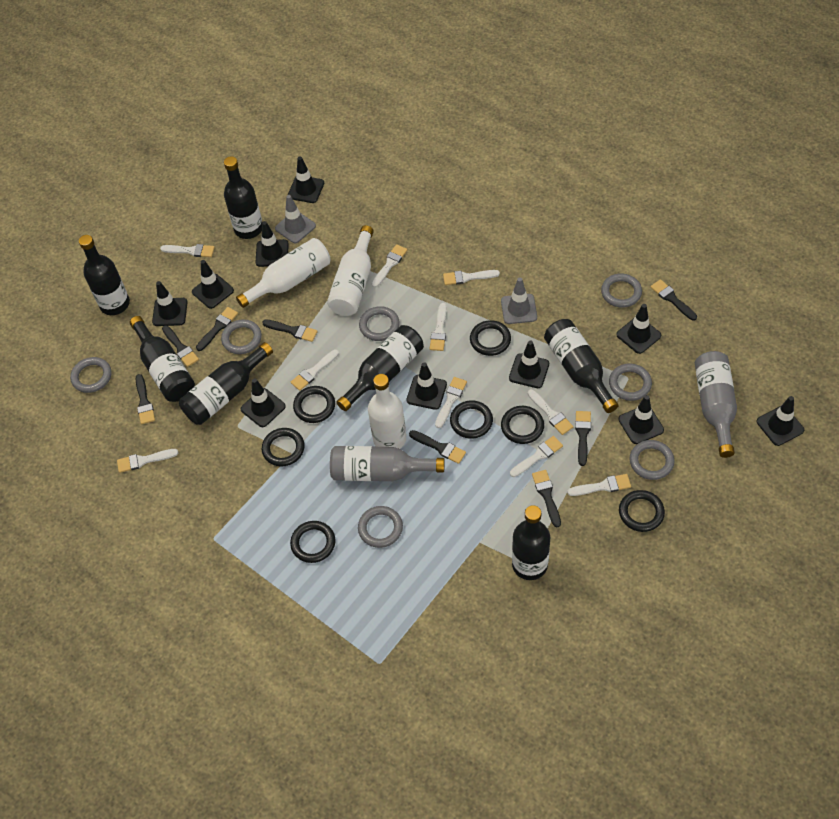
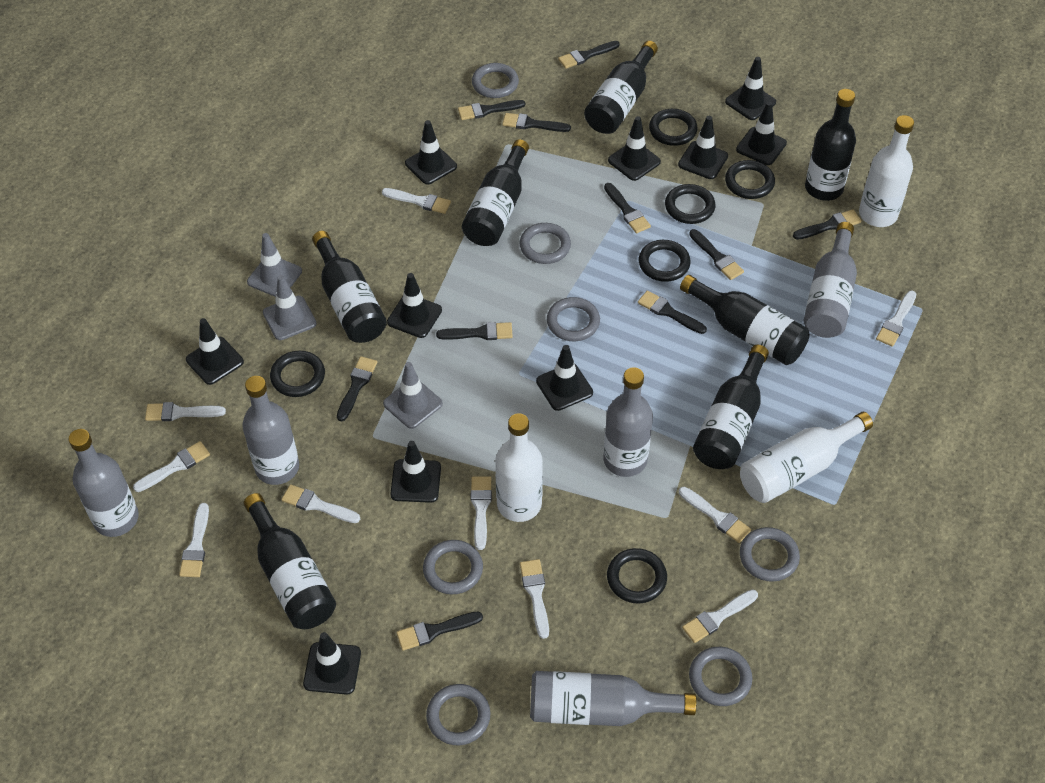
black brush: 8 -> 10
black ring: 7 -> 6
grey bottle: 2 -> 5
grey traffic cone: 2 -> 3

